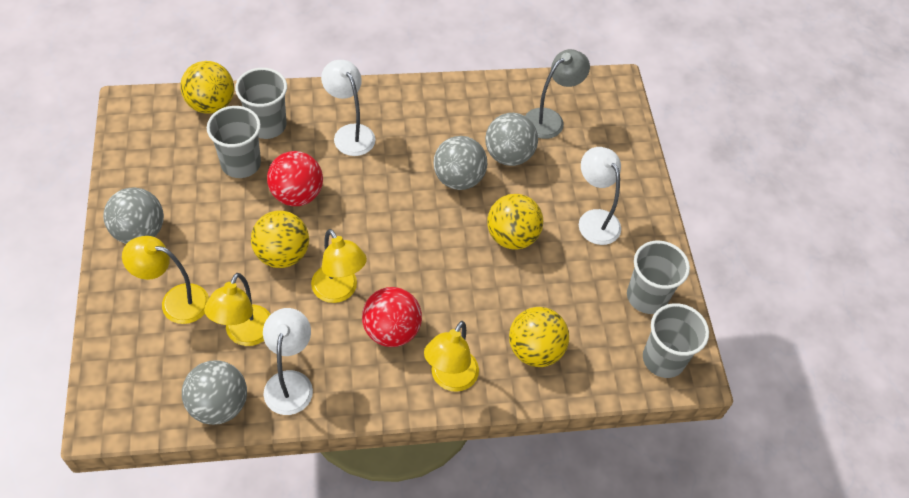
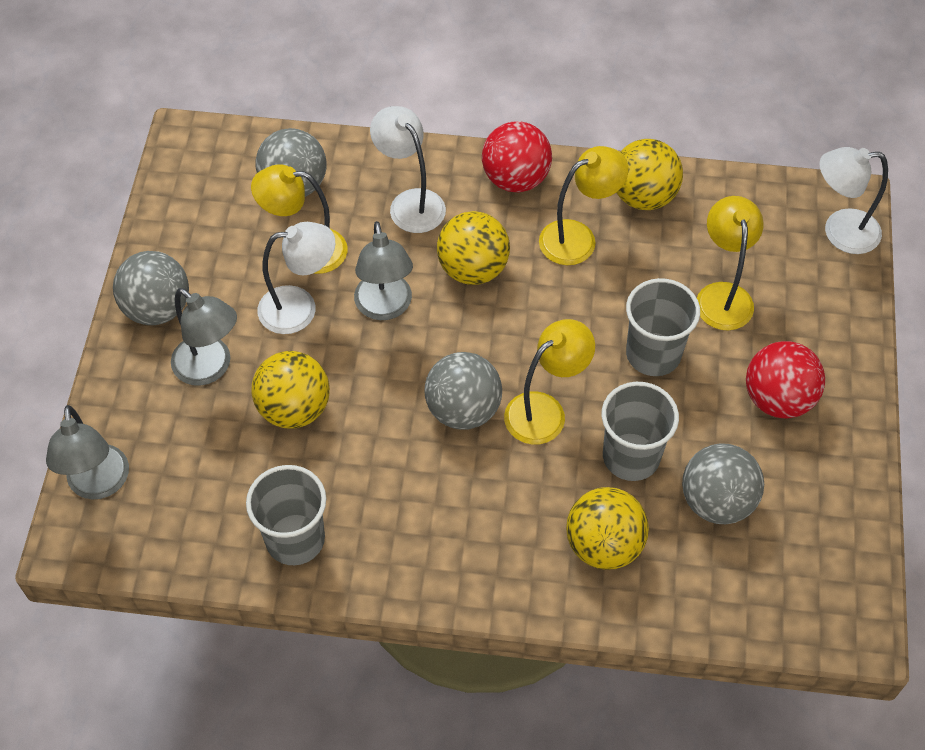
grey cup: 4 -> 3
grey lamp: 1 -> 3

